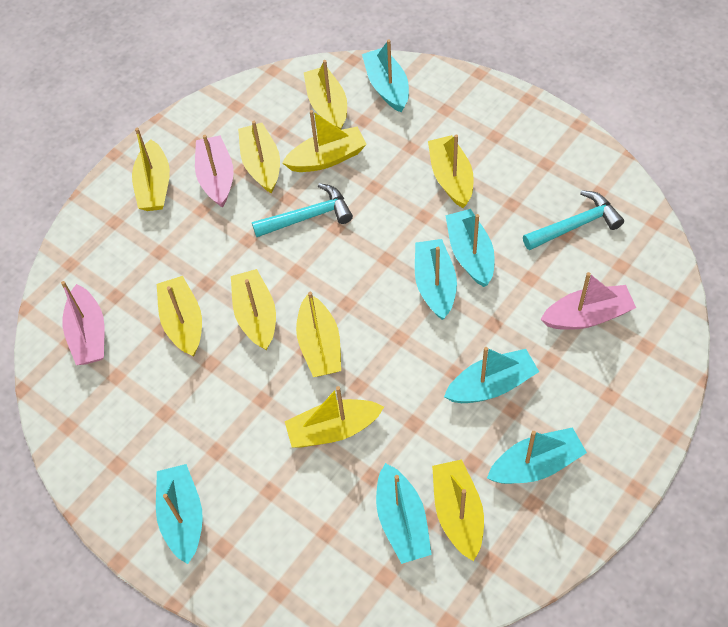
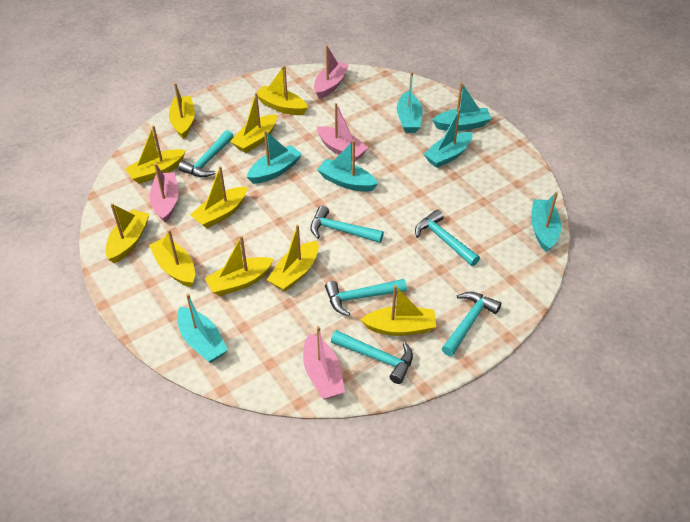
pink boat: 3 -> 4
turquoise hammer: 2 -> 6

